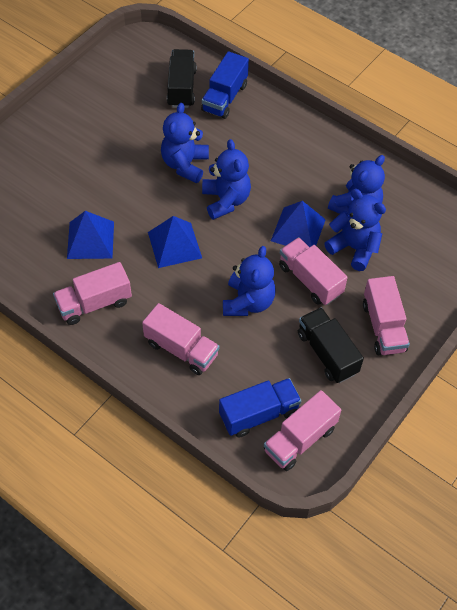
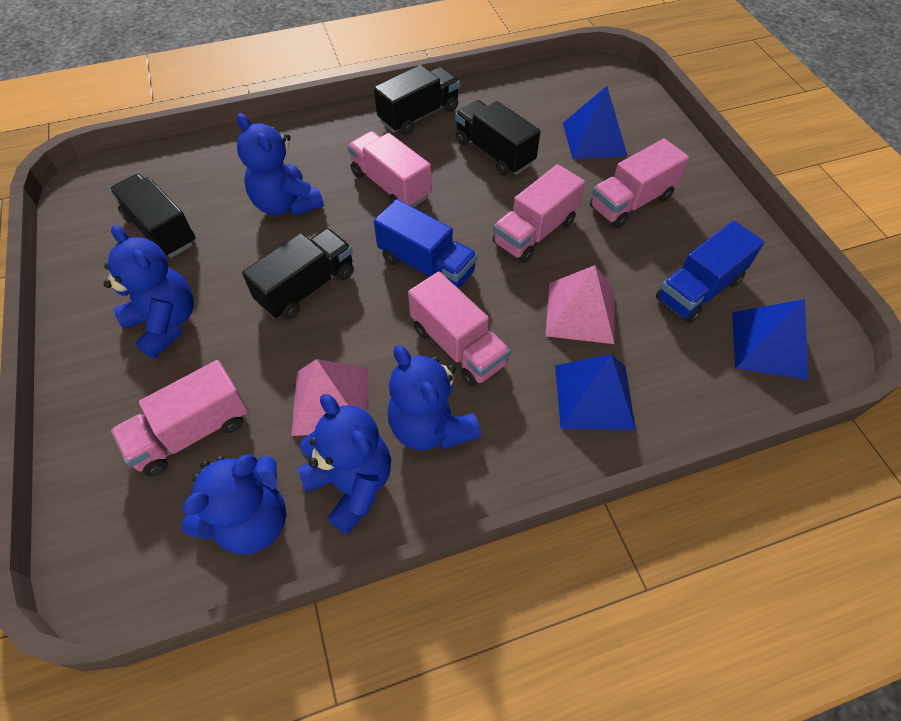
black truck: 2 -> 4
pink pyramid: 0 -> 2

